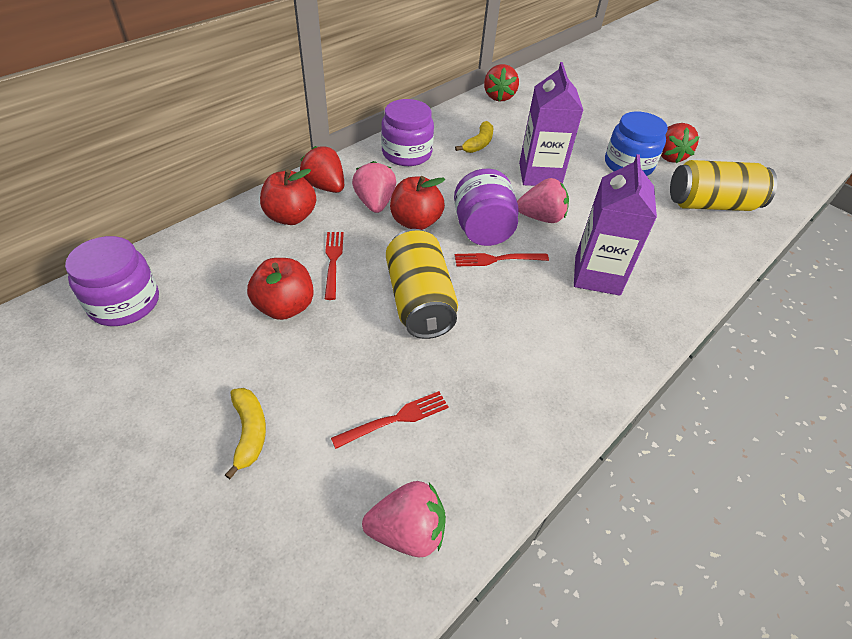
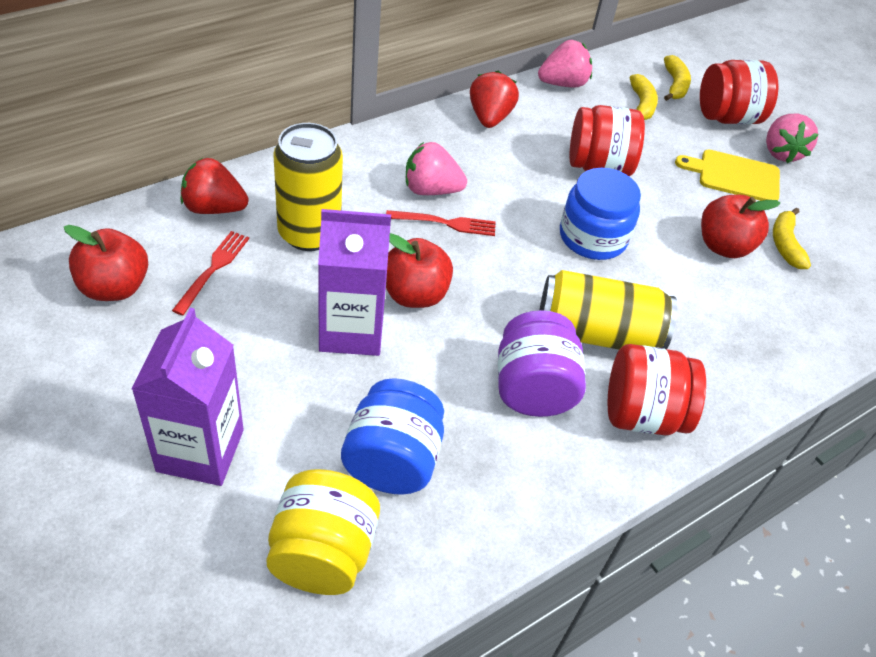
blue jar: 1 -> 2
purple jar: 3 -> 1
red fork: 3 -> 2
red jar: 0 -> 3
red strawberry: 3 -> 2
yellow banana: 2 -> 3
yellow cutting board: 0 -> 1
yellow jar: 0 -> 1

